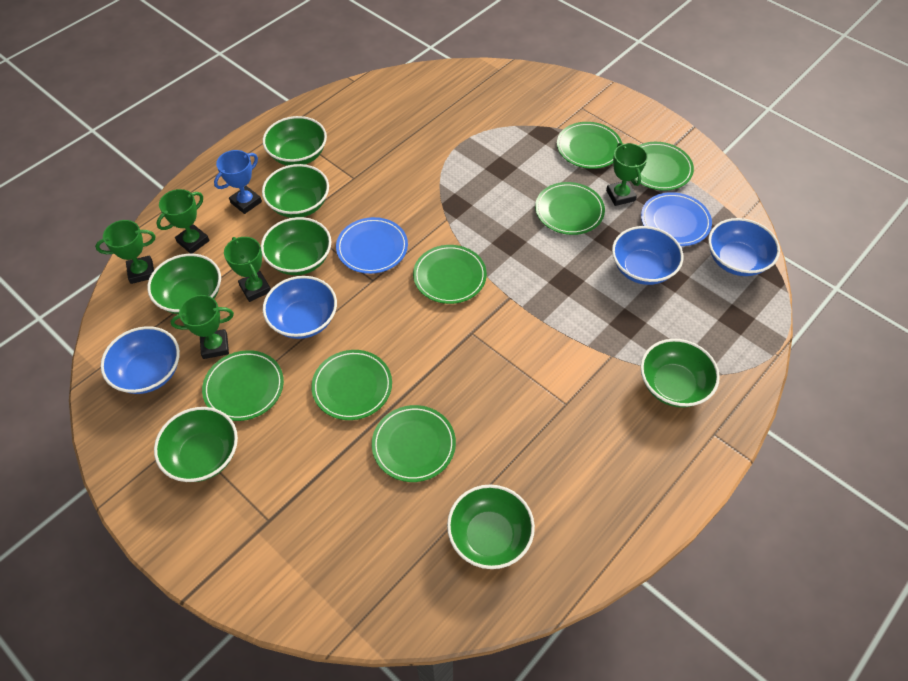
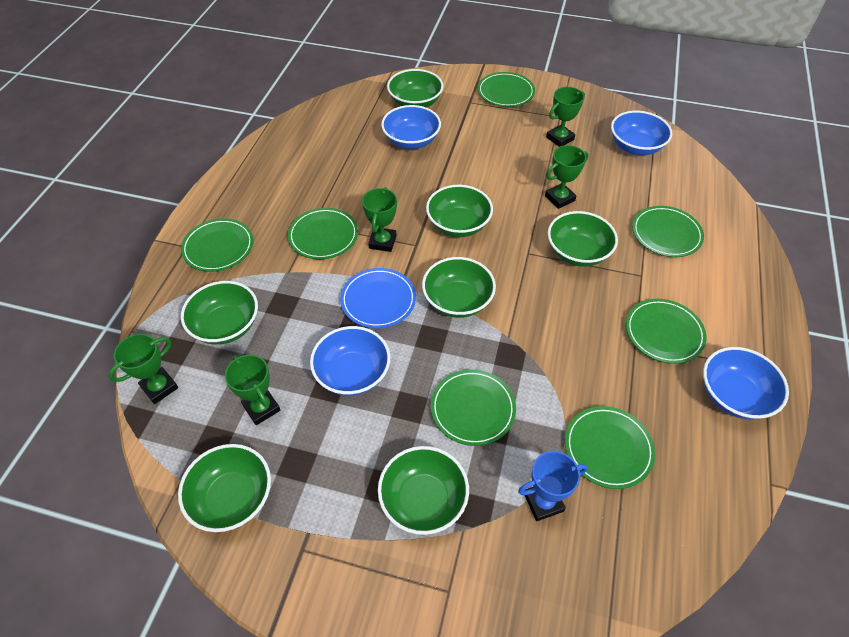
blue plate: 2 -> 1

